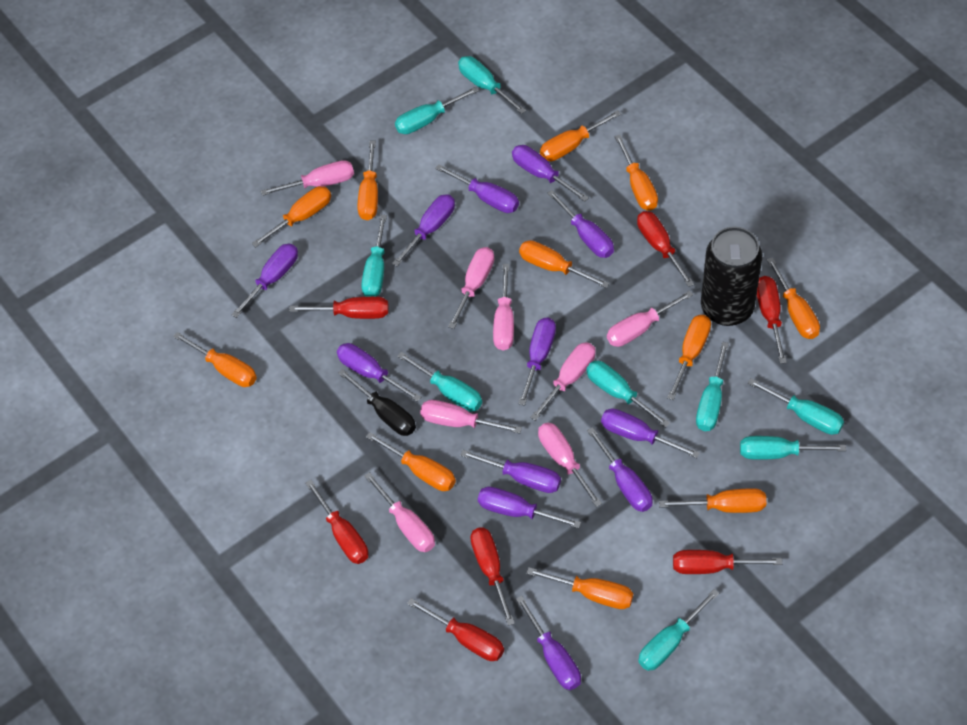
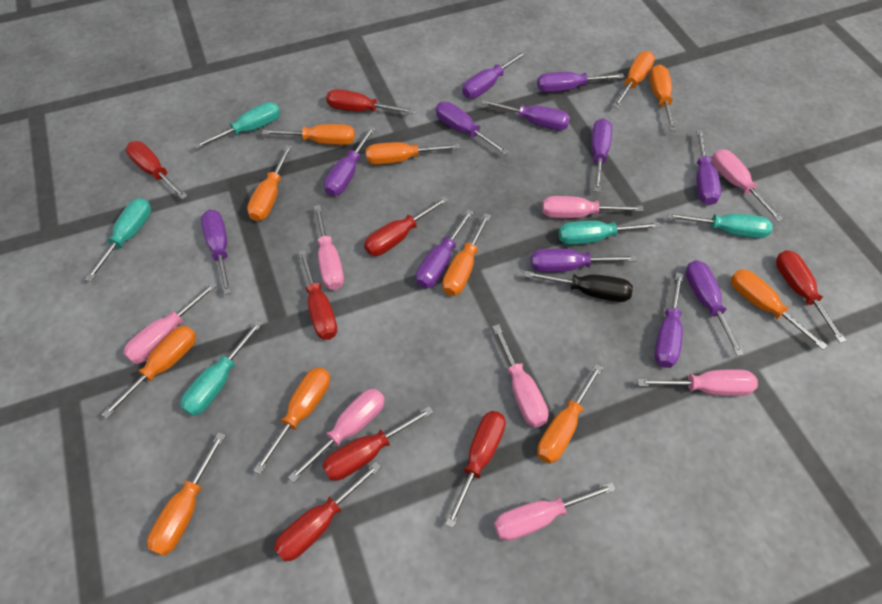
black can: 1 -> 0
red screwdriver: 7 -> 8
turquoise screwdriver: 9 -> 5

